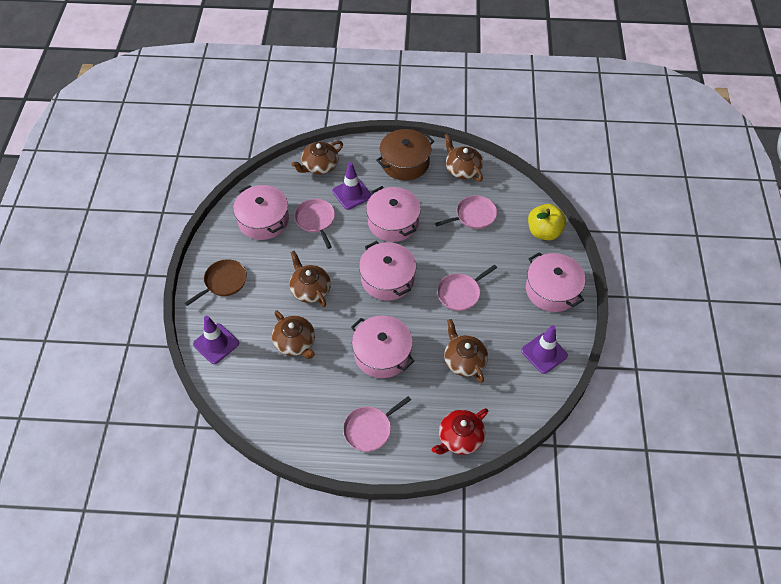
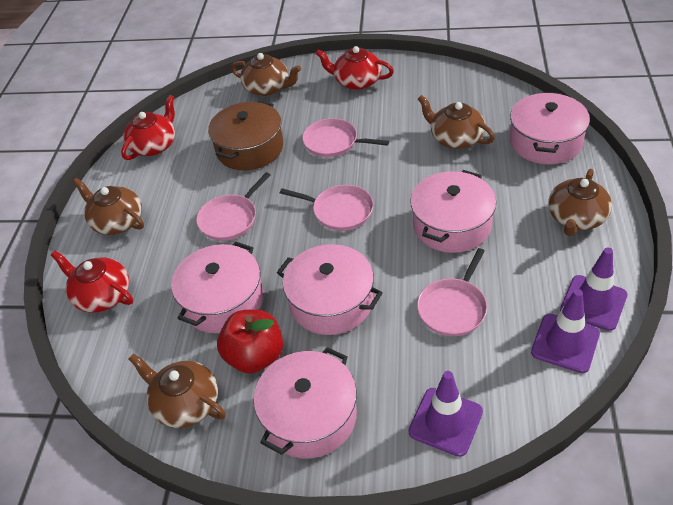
brown pan: 1 -> 0
red apple: 0 -> 1
red teapot: 1 -> 3
yellow apple: 1 -> 0

